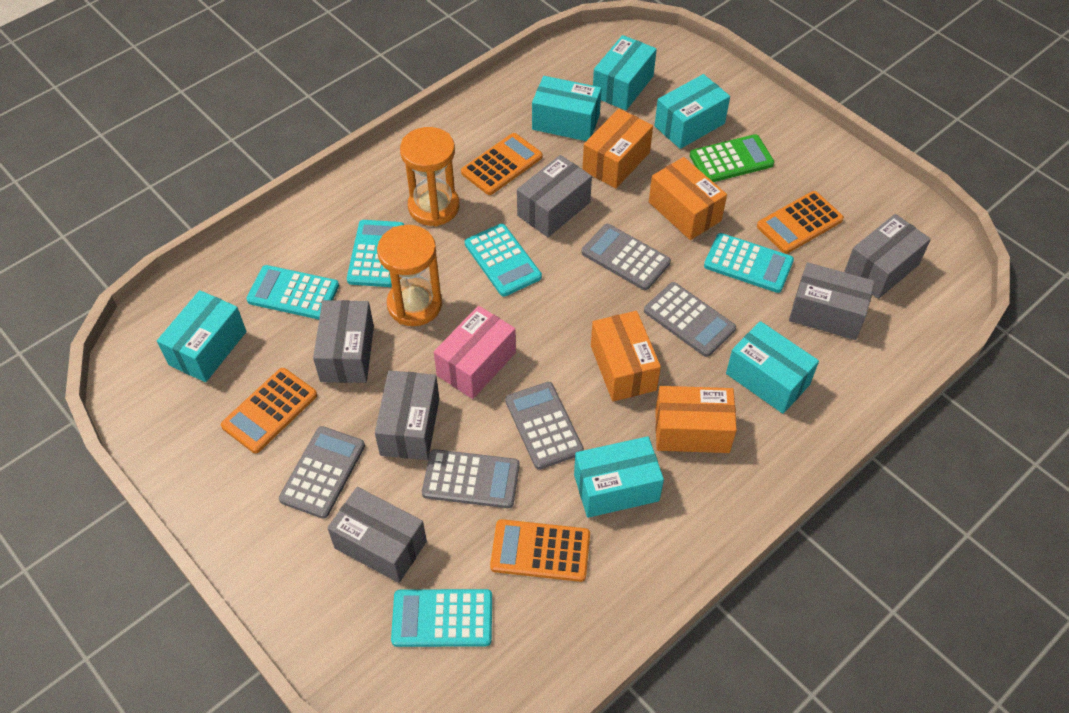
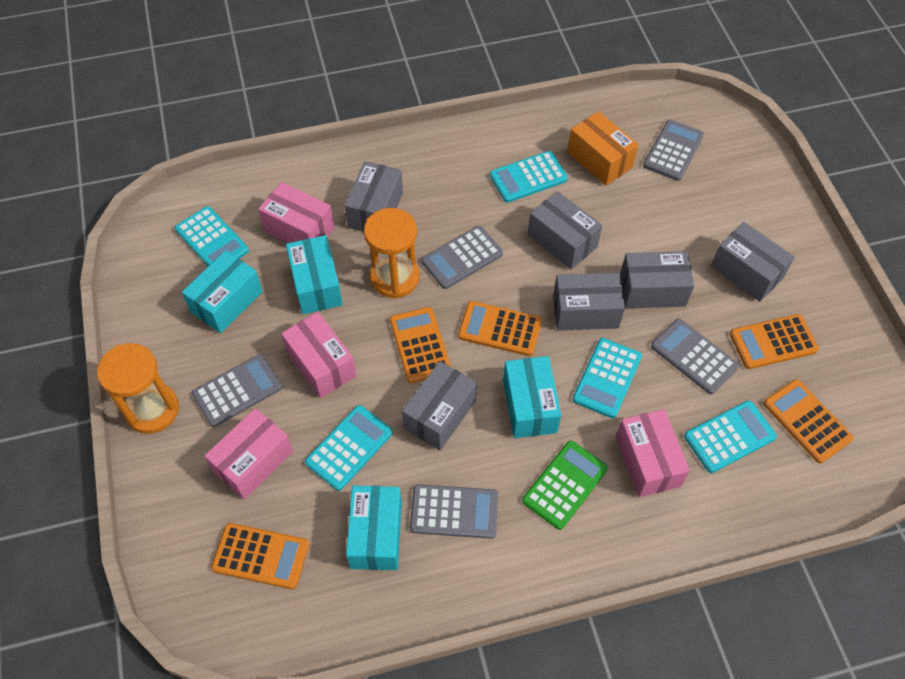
orange box: 4 -> 1
orange calculator: 4 -> 5
pink box: 1 -> 4
turquoise box: 6 -> 4

